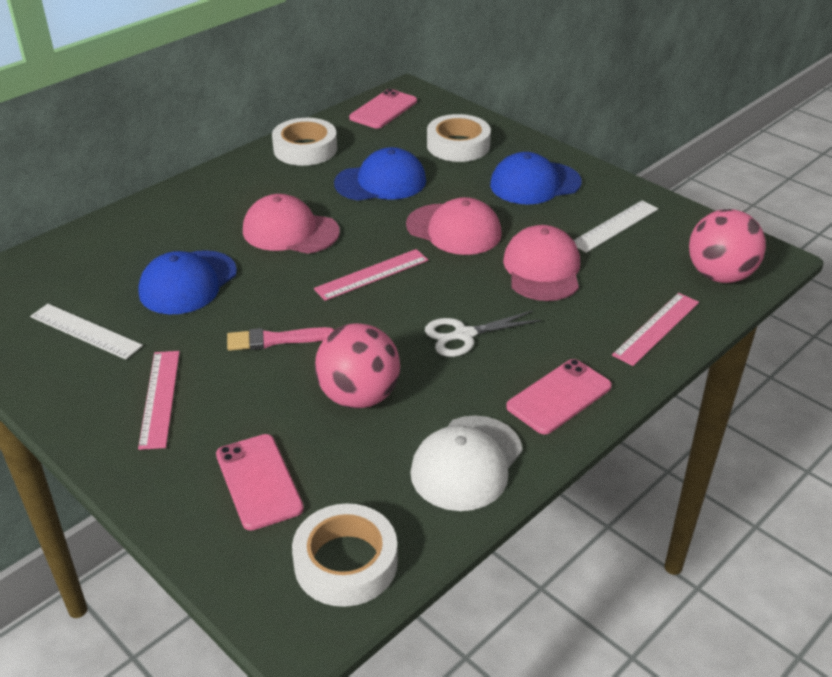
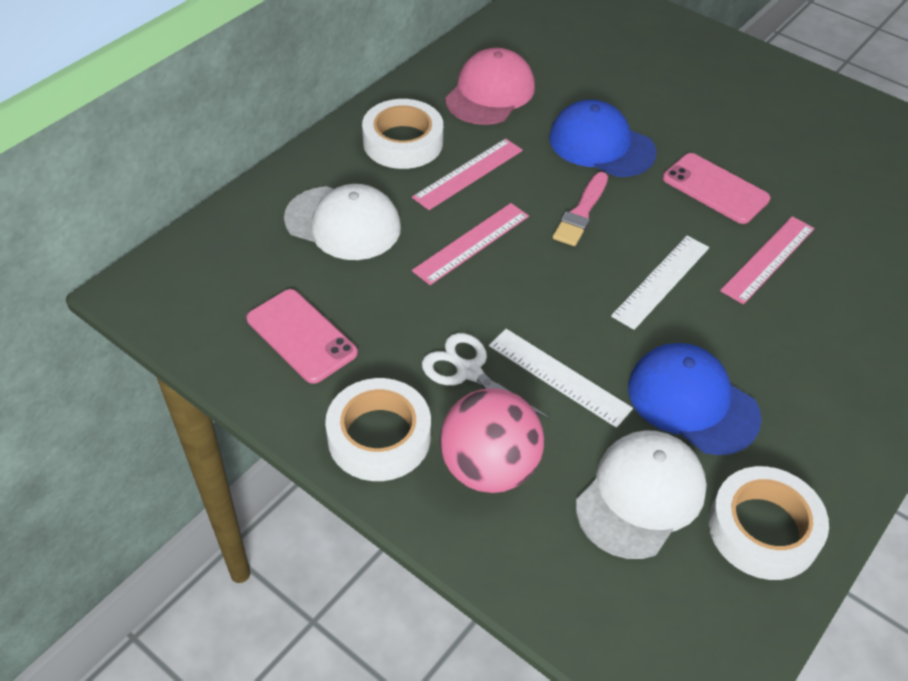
blue cap: 3 -> 2
pink ball: 2 -> 1
pink cap: 3 -> 1
pink phone: 3 -> 2
white cap: 1 -> 2

